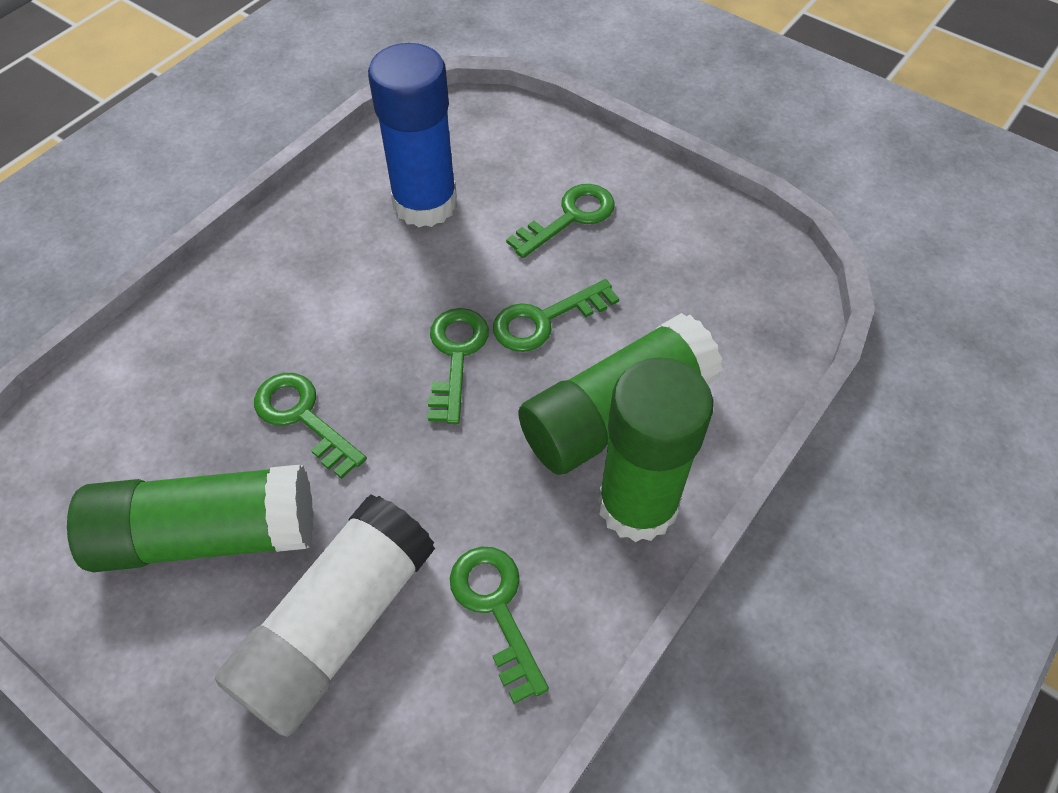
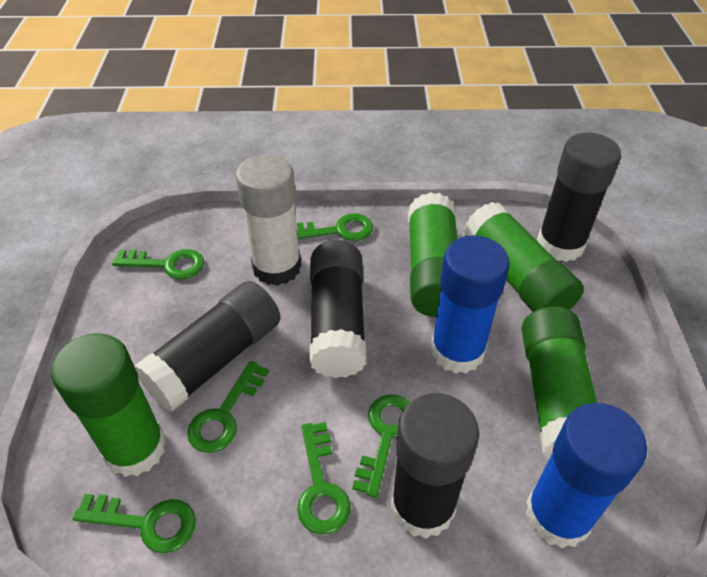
black glue stick: 0 -> 4
blue glue stick: 1 -> 2
green glue stick: 3 -> 4
green key: 5 -> 6

